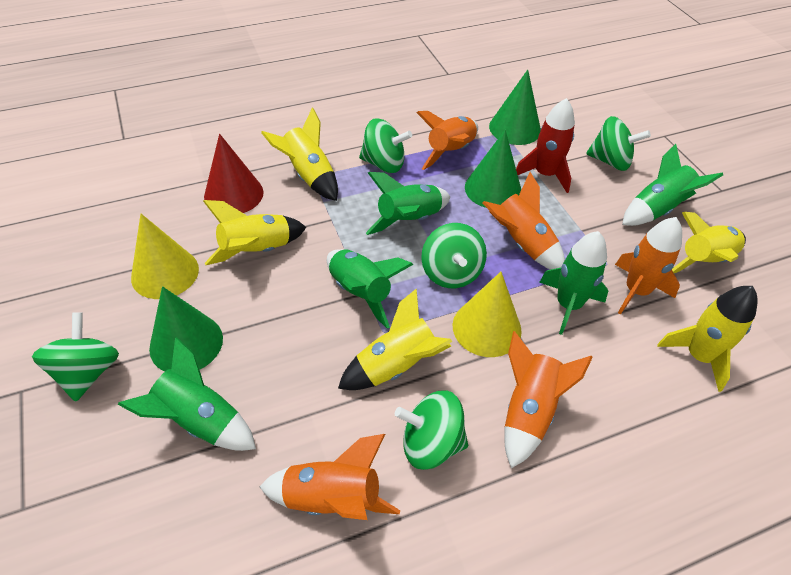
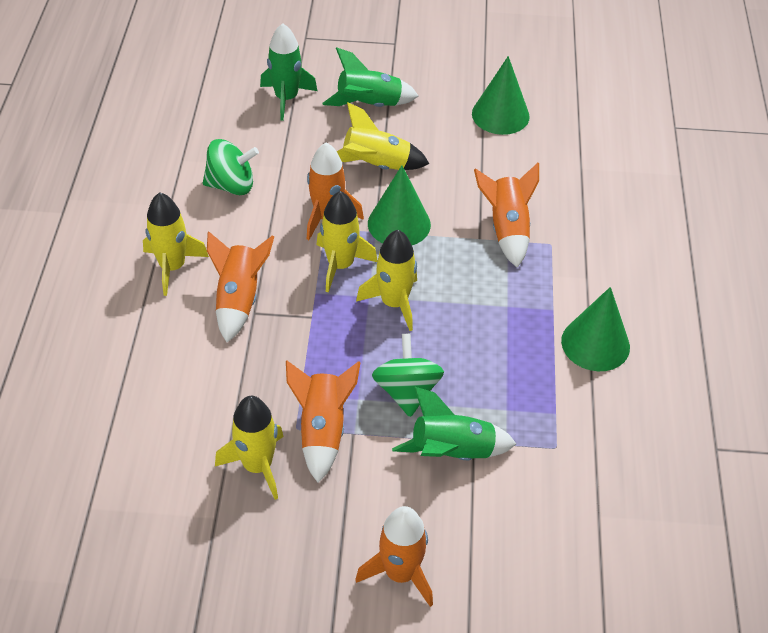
green rocket: 5 -> 3
green spinning top: 5 -> 2
red cone: 1 -> 0
red rocket: 1 -> 0
yellow cone: 2 -> 0

